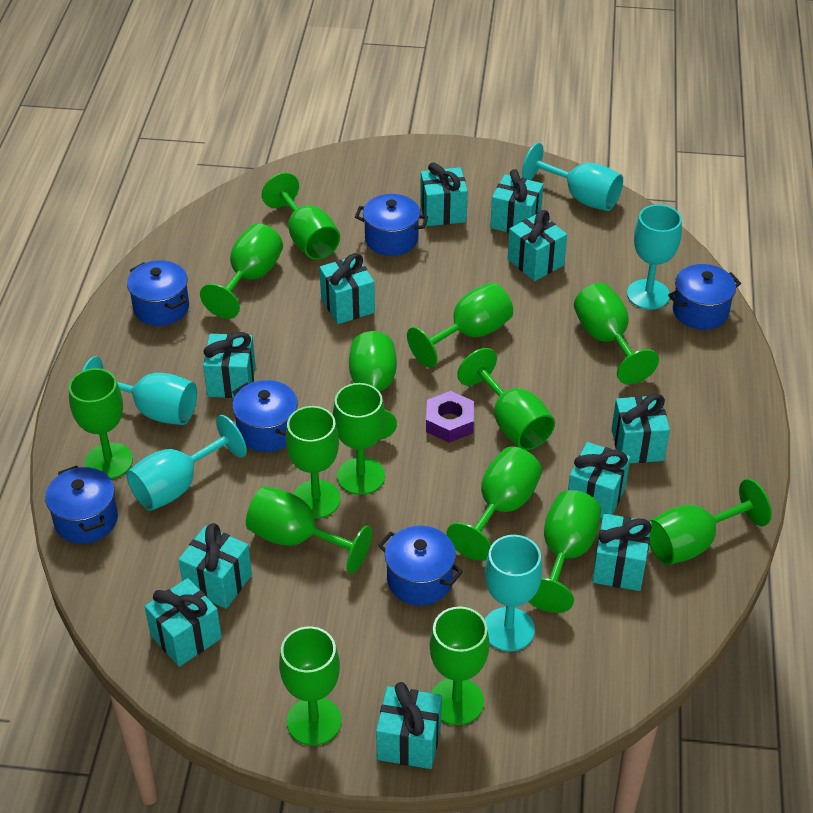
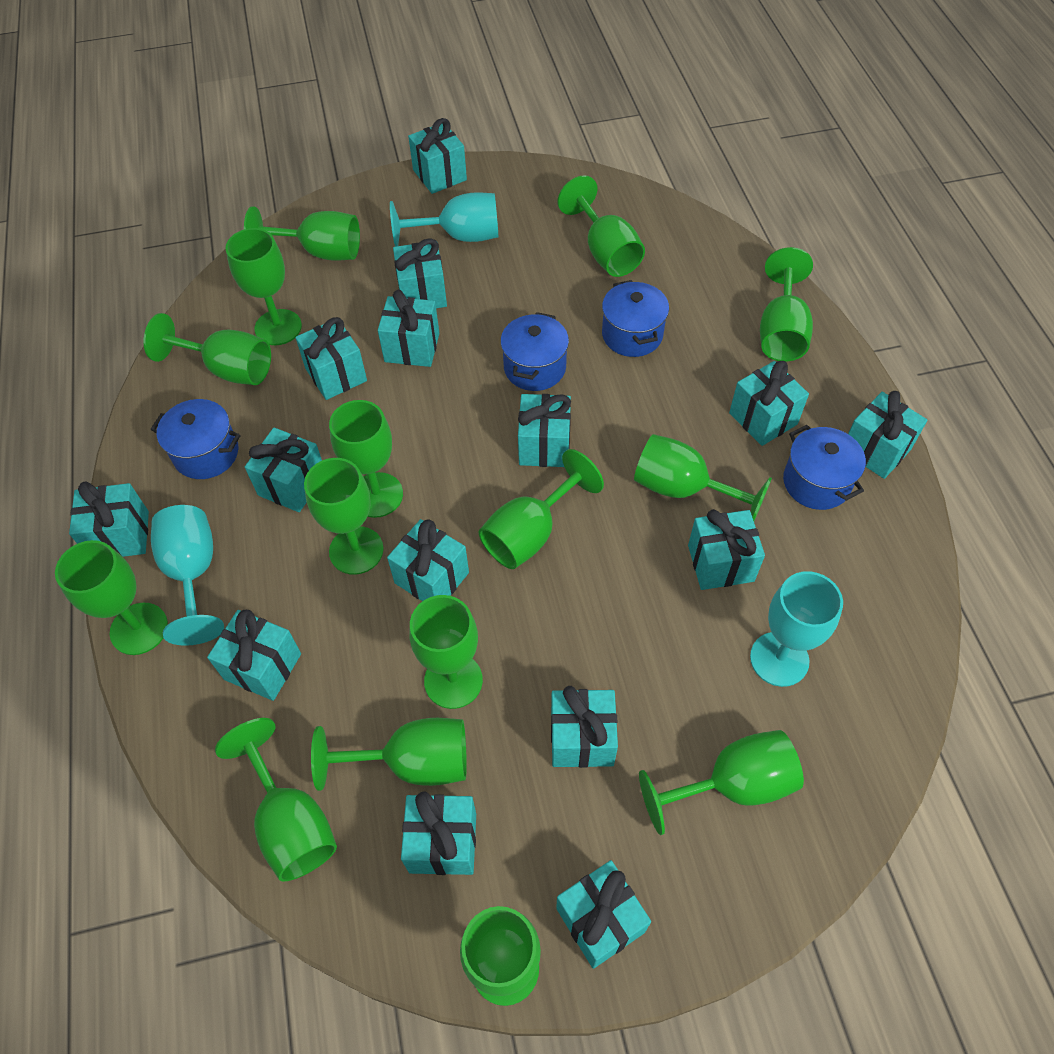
blue pot: 6 -> 4
purple nut: 1 -> 0
turquoise gift: 11 -> 15
turquoise goblet: 5 -> 3

